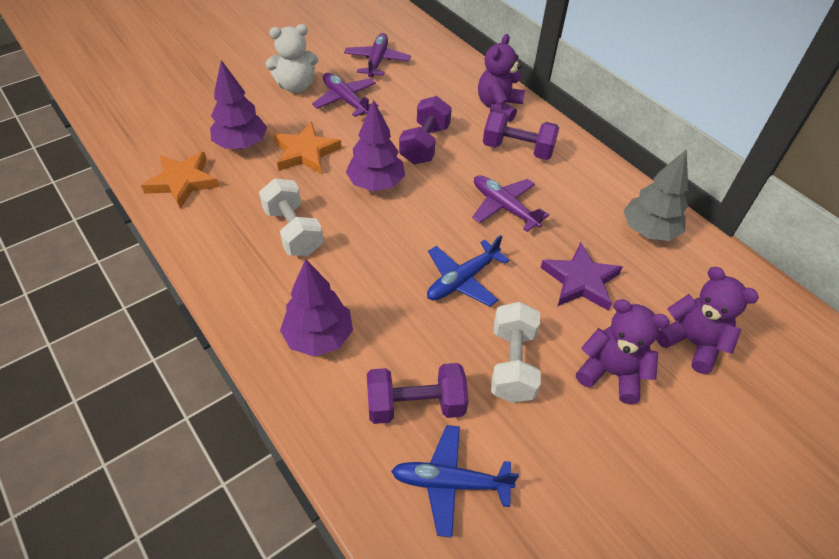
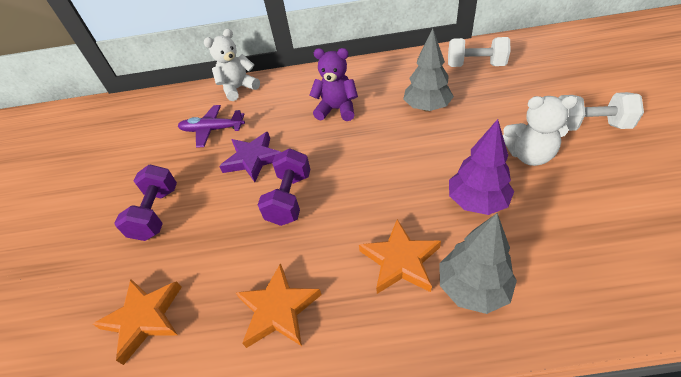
blue plane: 2 -> 0
grey tree: 1 -> 2
orange star: 2 -> 3
purple dumbbell: 3 -> 2
purple plane: 3 -> 1
purple teddy bear: 3 -> 1
purple tree: 3 -> 1
white teddy bear: 1 -> 2

